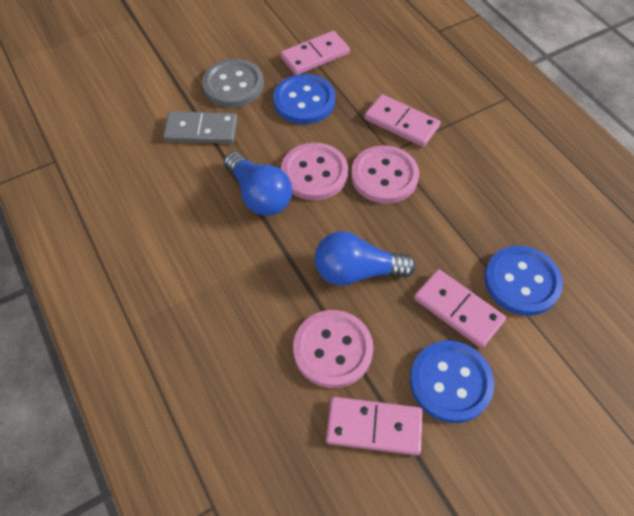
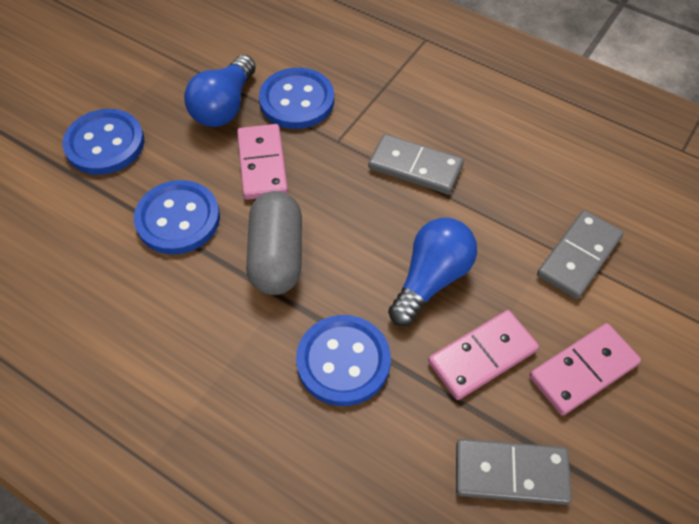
blue button: 3 -> 4
grey button: 1 -> 0
grey capsule: 0 -> 1
grey domino: 1 -> 3
pink button: 3 -> 0
pink domino: 4 -> 3

